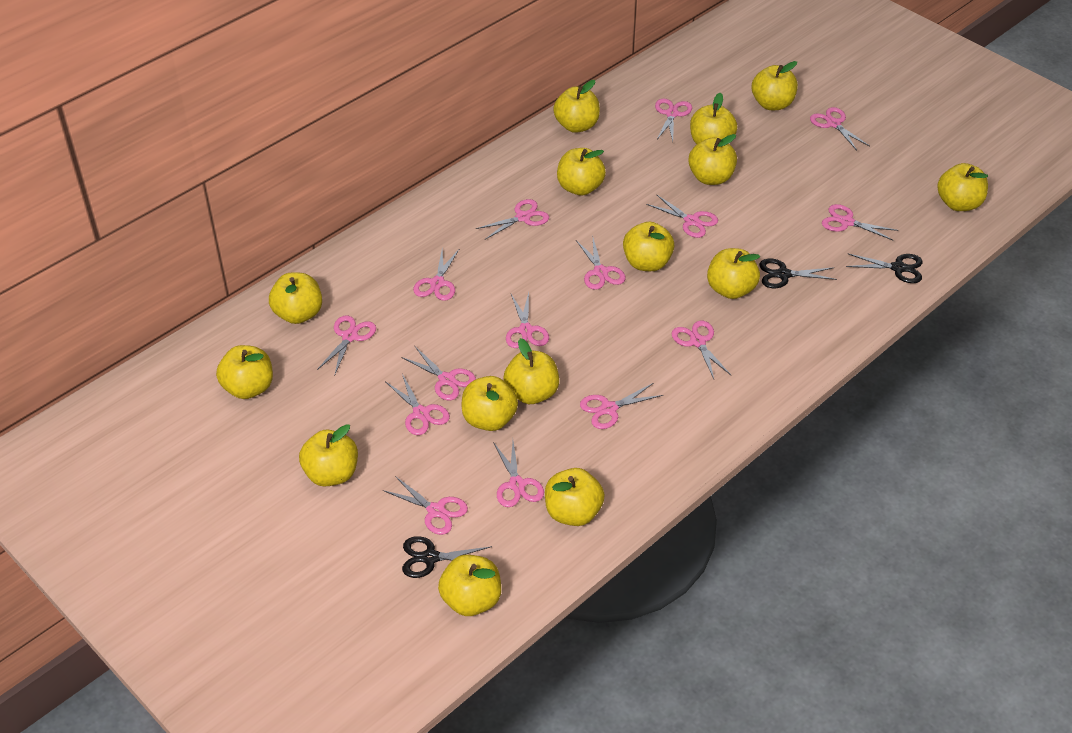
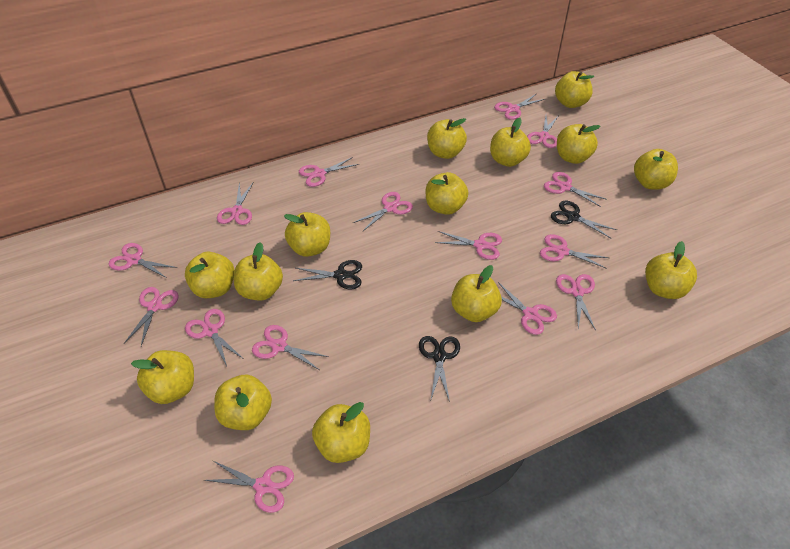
yellow apple: 15 -> 14

